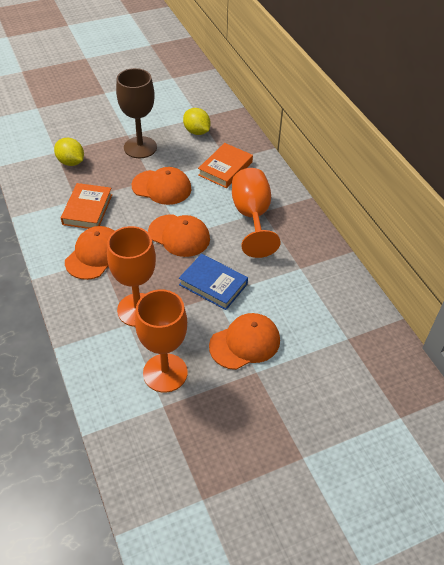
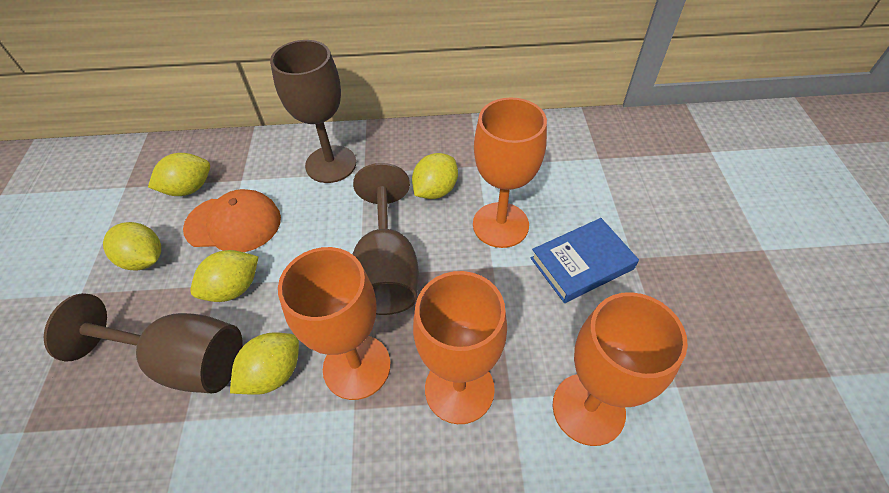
brown goblet: 1 -> 3
orange book: 2 -> 0
orange cap: 4 -> 1
orange goblet: 3 -> 4
yellow lemon: 2 -> 5

